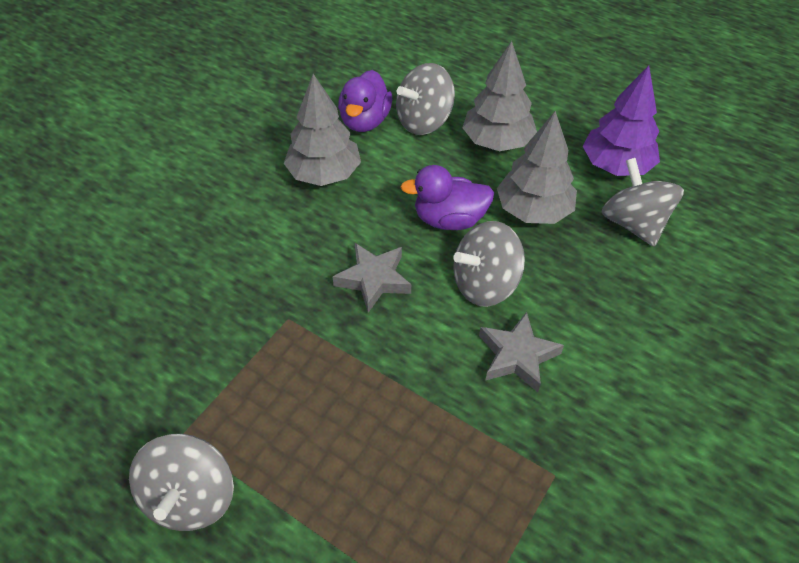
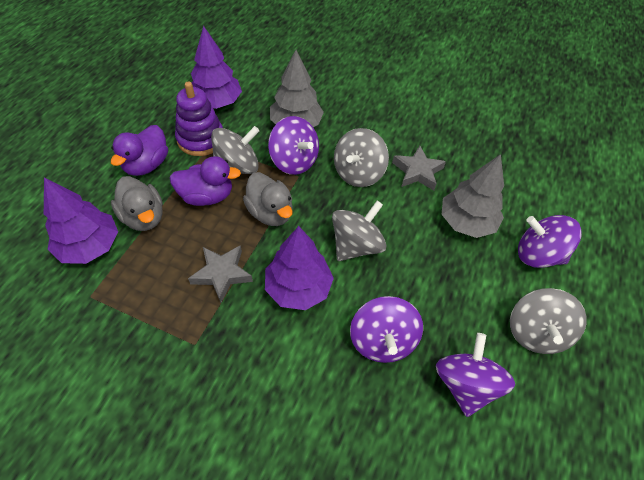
grey duck: 0 -> 2
grey tree: 3 -> 2
purple spinning top: 0 -> 4
purple stacking toy: 0 -> 1
purple tree: 1 -> 3

